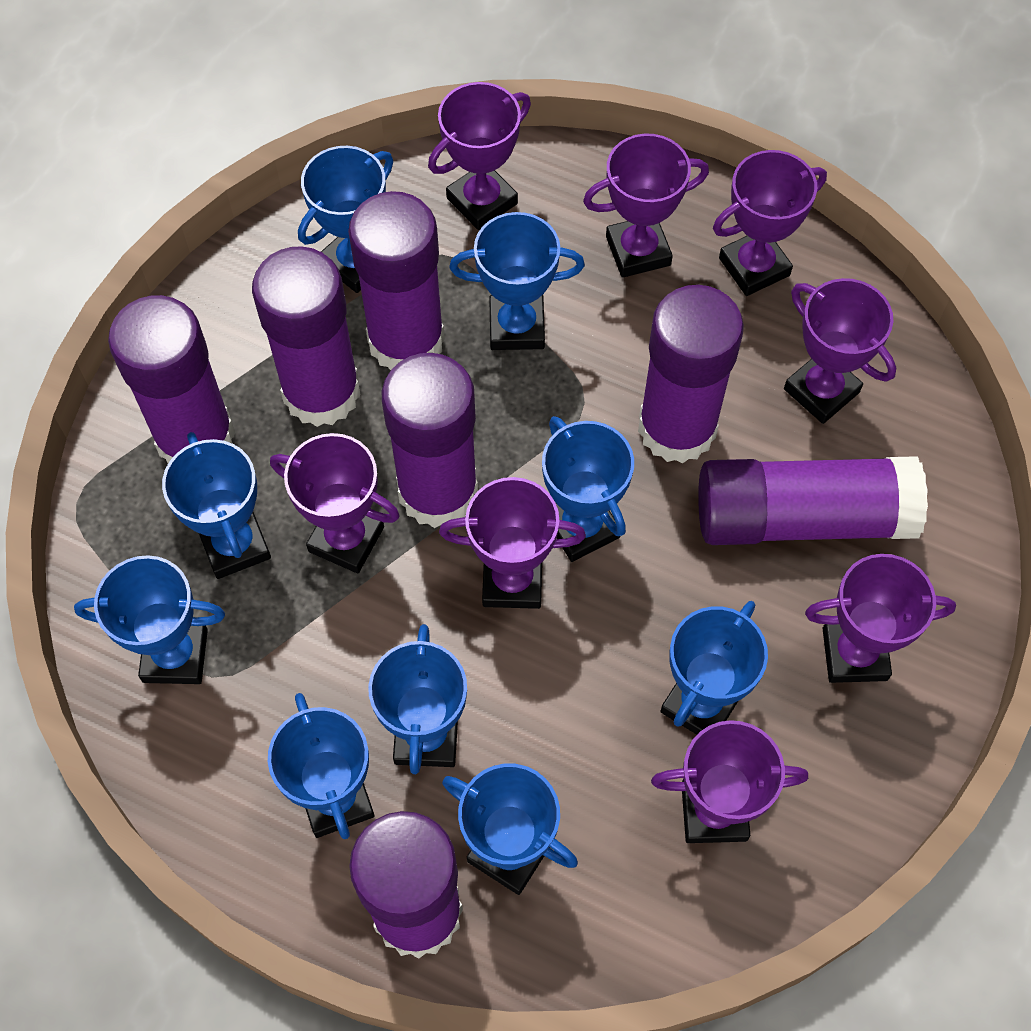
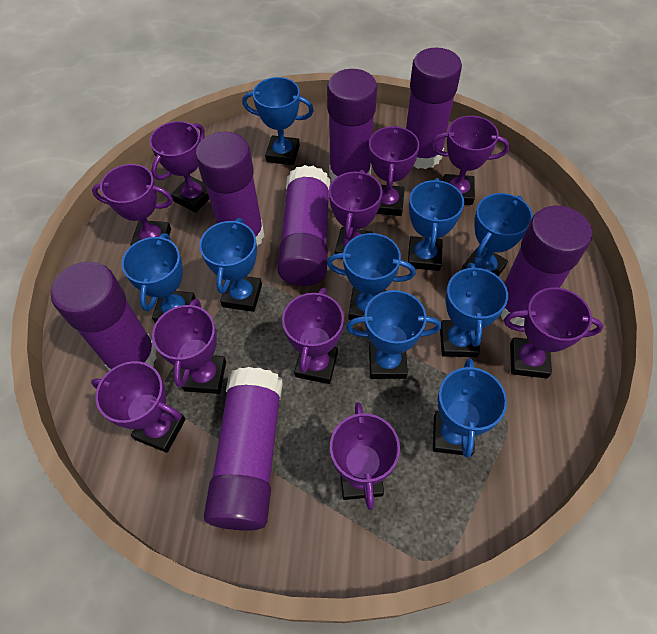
purple trophy: 8 -> 10

